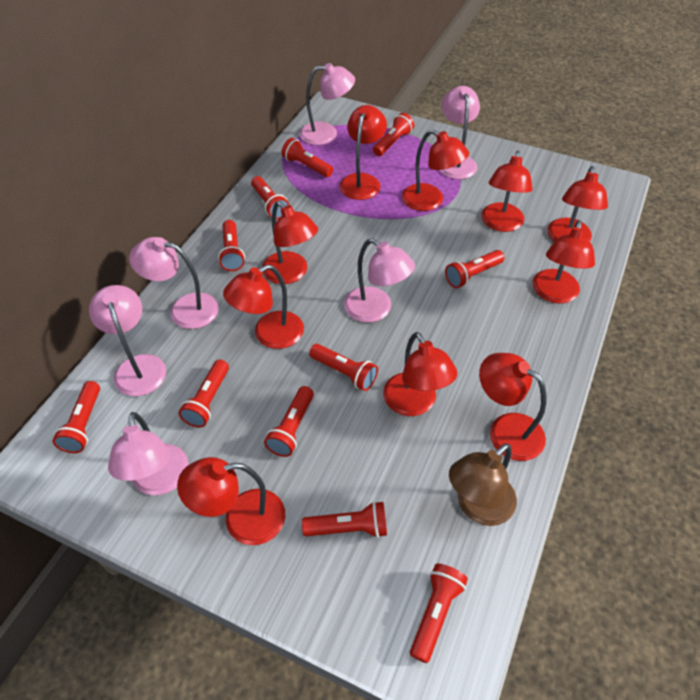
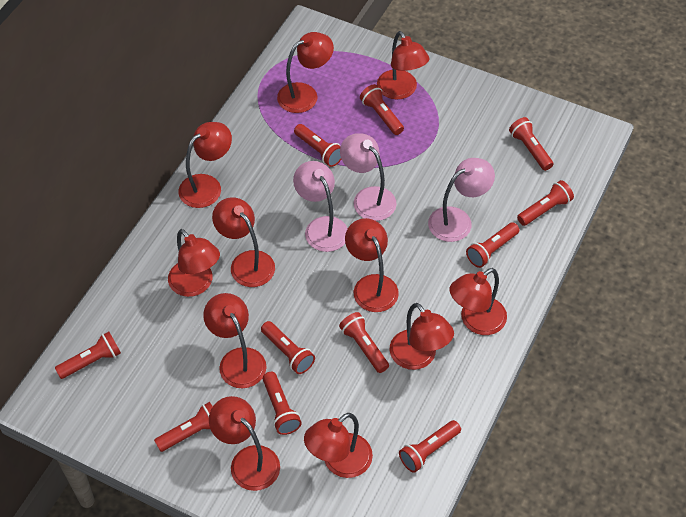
brown lamp: 1 -> 0
pink lamp: 6 -> 3
red lamp: 10 -> 11

